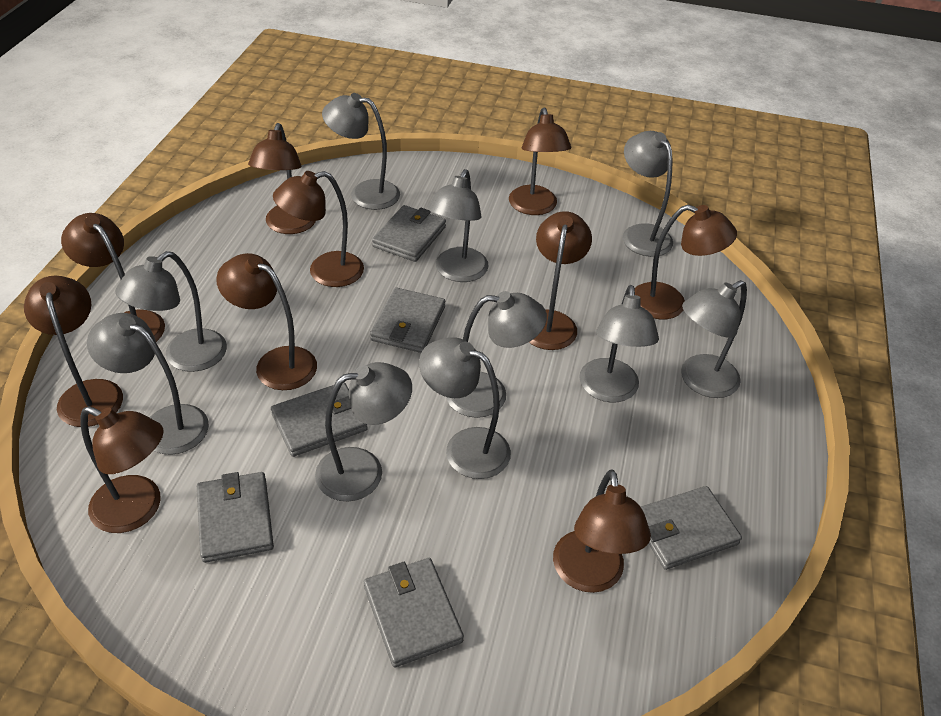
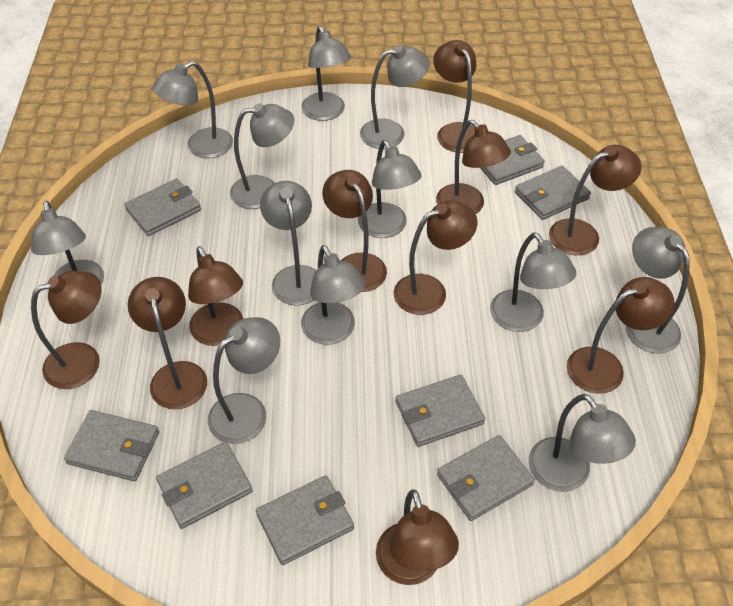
grey lamp: 10 -> 12
grey wallet: 6 -> 8

